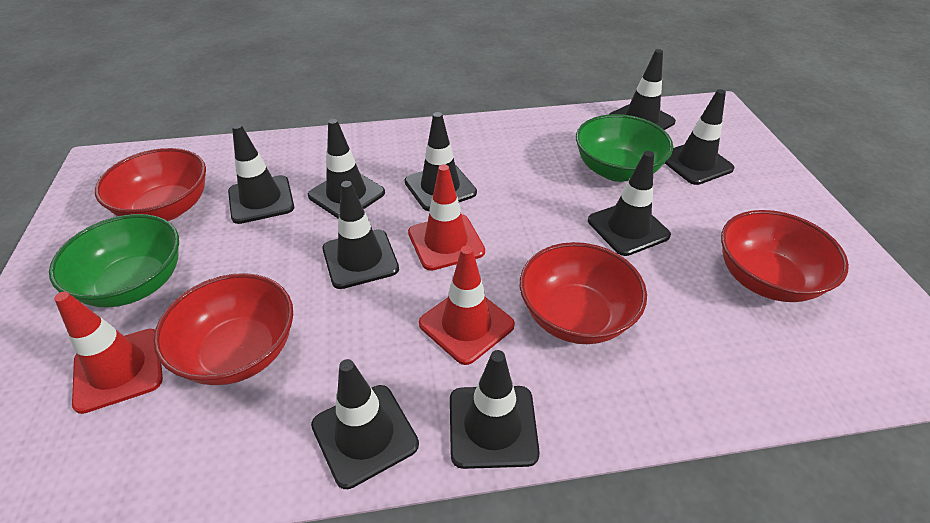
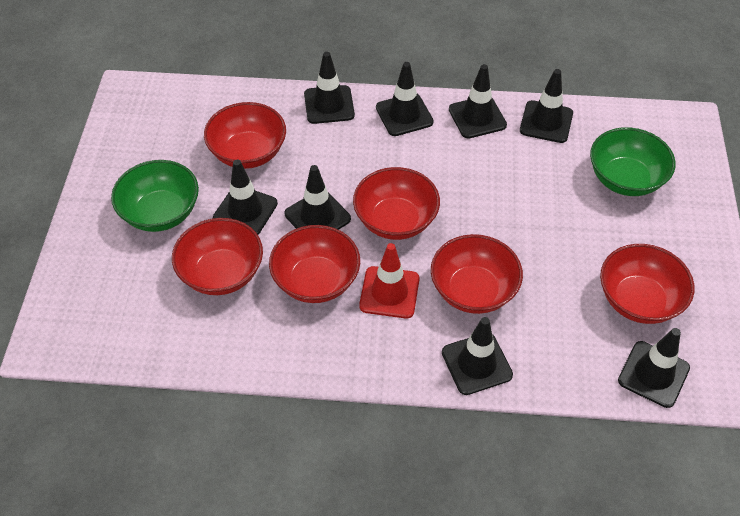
black traffic cone: 9 -> 8
red bowl: 4 -> 6
red traffic cone: 3 -> 1

